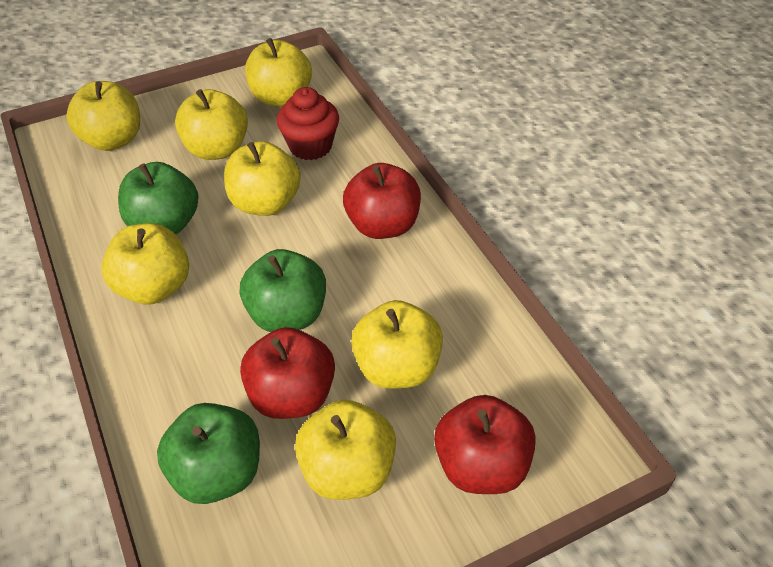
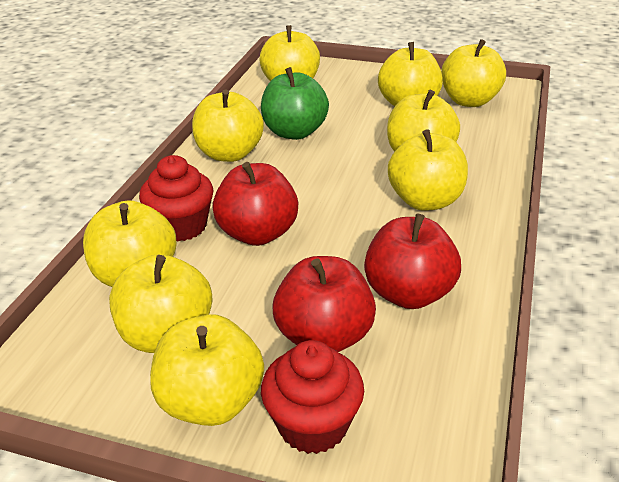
green apple: 3 -> 1
red cupcake: 1 -> 2
yellow apple: 7 -> 9

